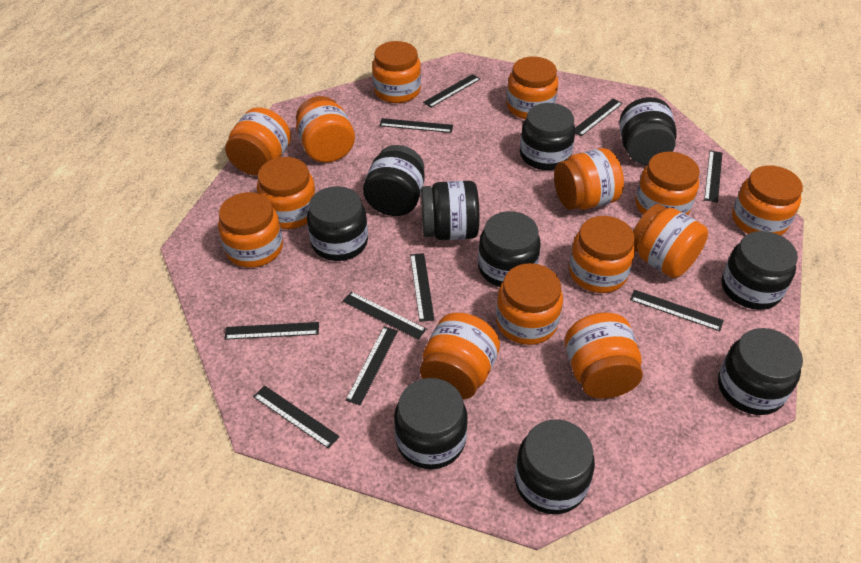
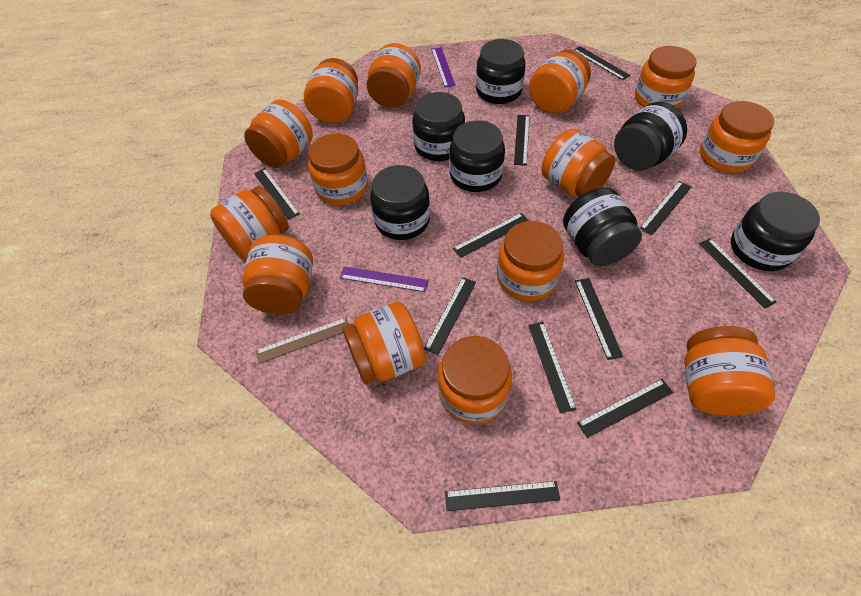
black jar: 10 -> 7
black ruler: 10 -> 11
brown ruler: 0 -> 1
purple ruler: 0 -> 2

